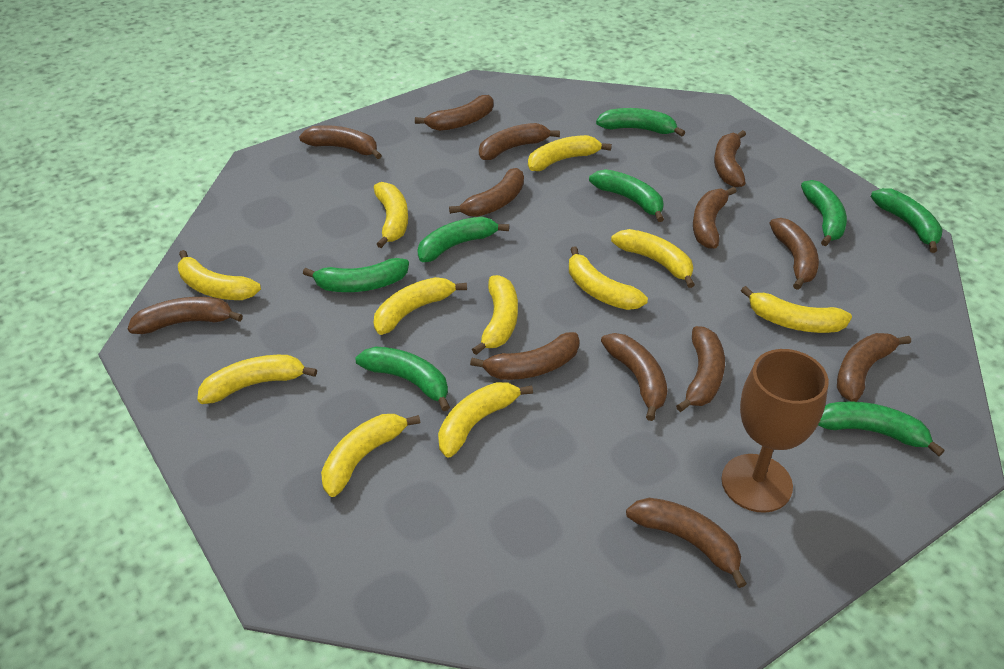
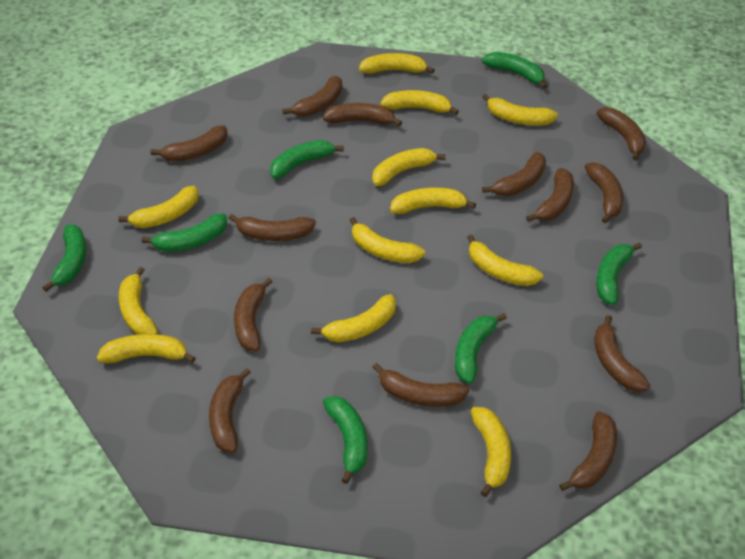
brown goblet: 1 -> 0
green banana: 8 -> 7
yellow banana: 11 -> 12

